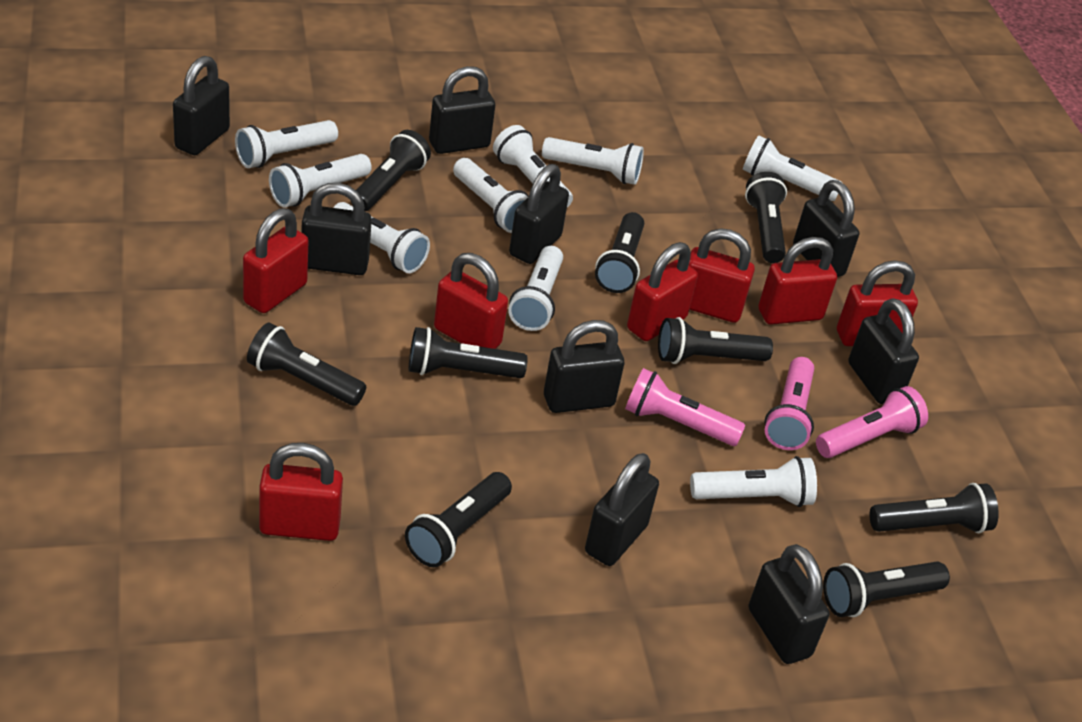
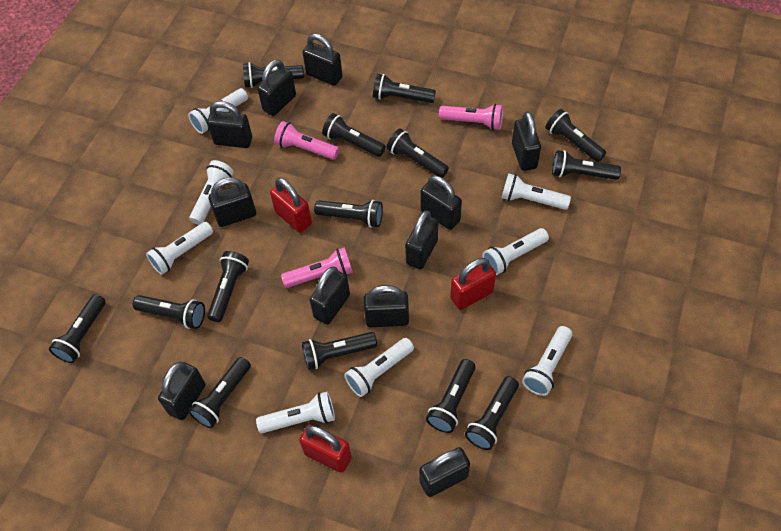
black flashlight: 9 -> 14
black padlock: 9 -> 11
red padlock: 7 -> 3
white flashlight: 9 -> 8

